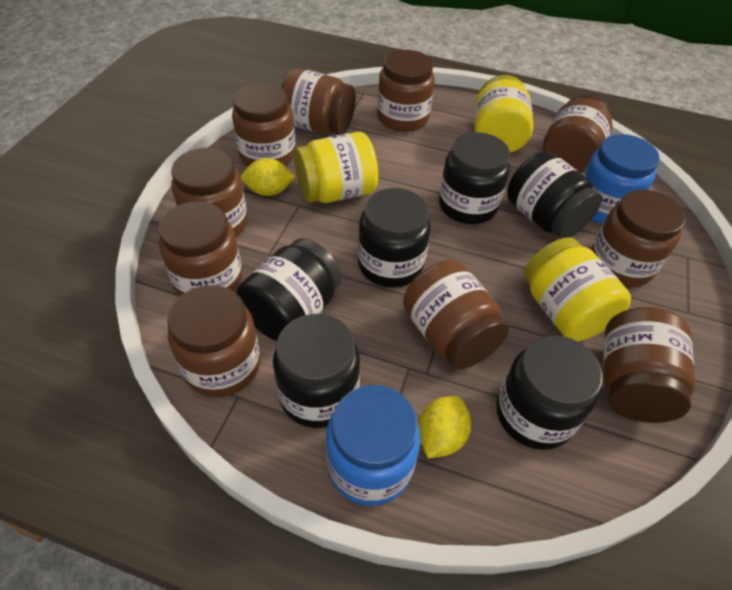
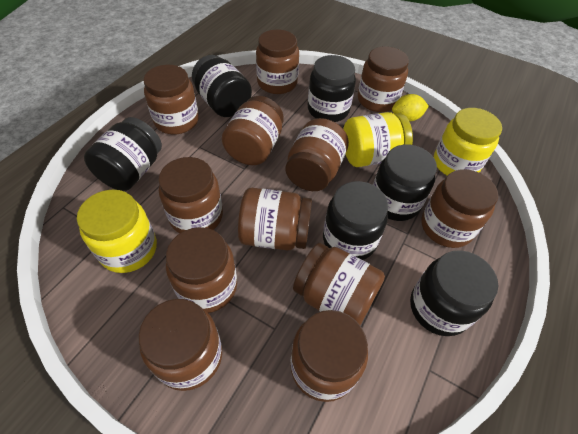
blue jar: 2 -> 0
brown jar: 10 -> 12
yellow lemon: 2 -> 1

